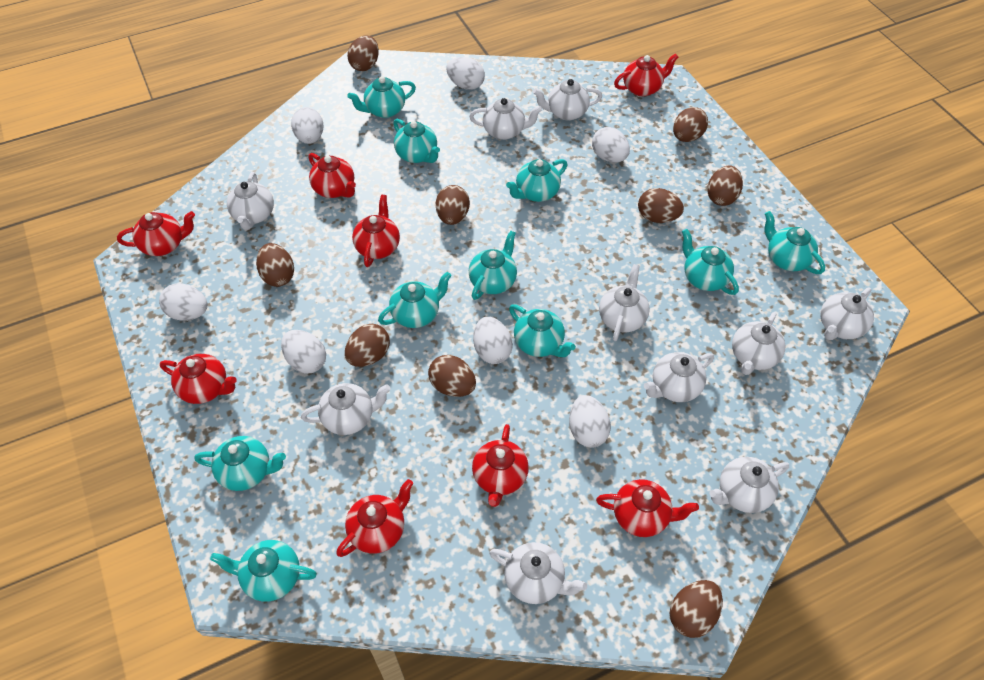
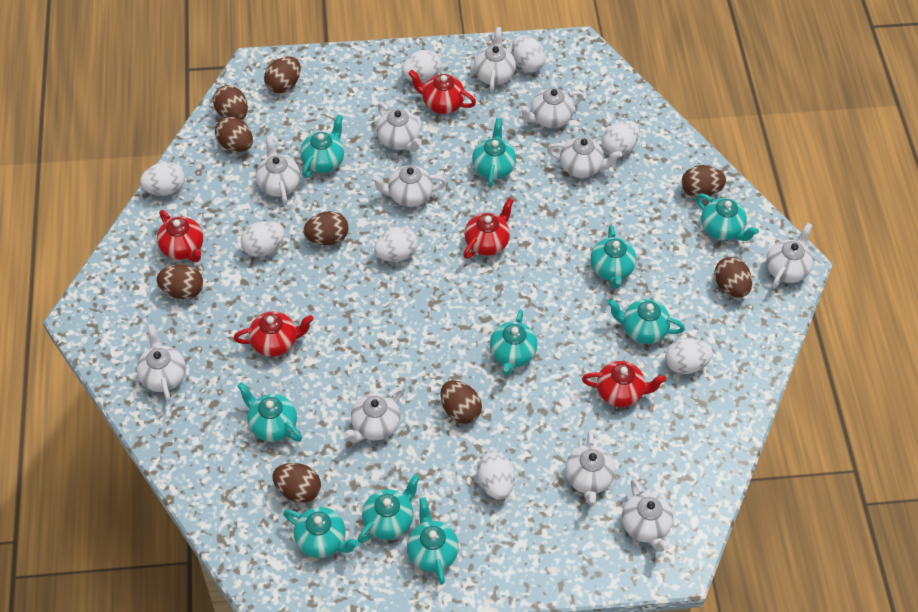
red teapot: 8 -> 5
white egg: 7 -> 8
white teapot: 10 -> 11

